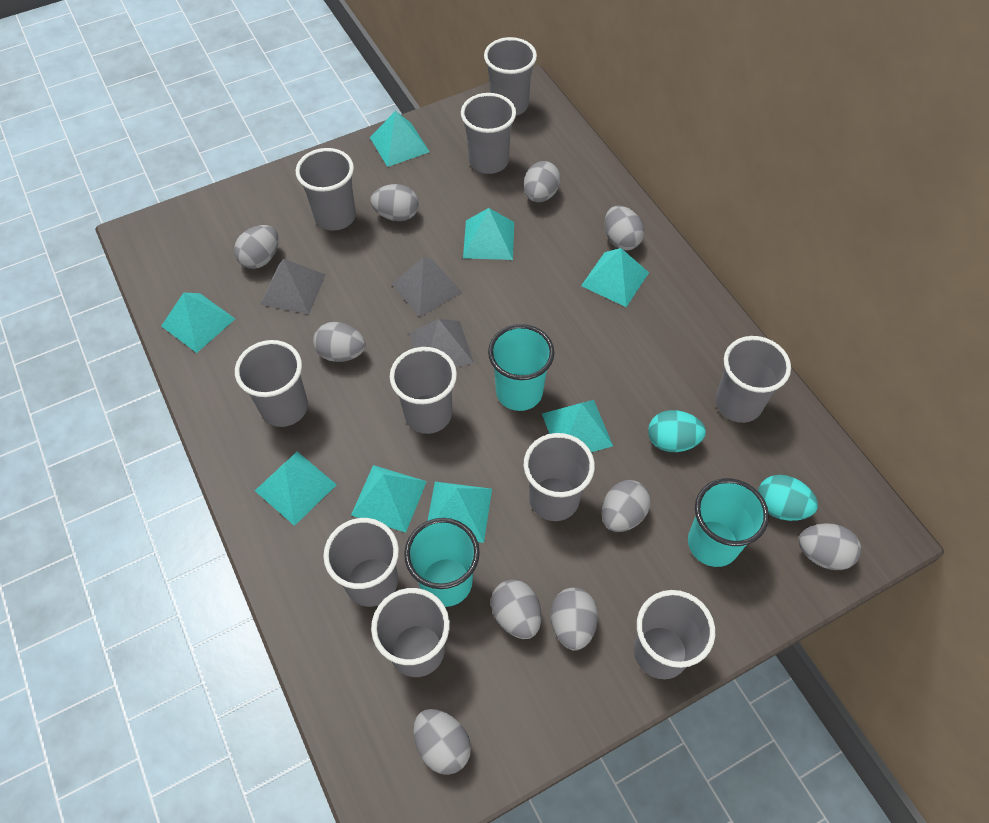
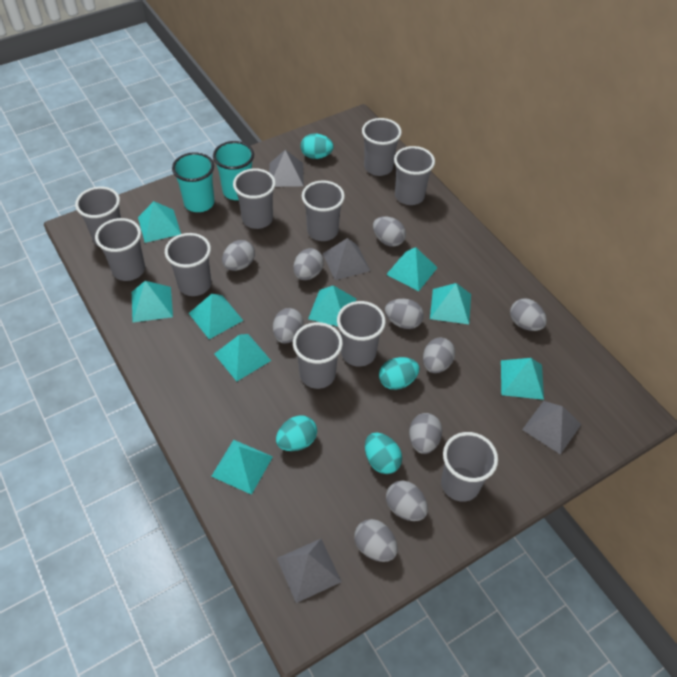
grey pyramid: 3 -> 4
turquoise cup: 3 -> 2
turquoise egg: 2 -> 4
turquoise pyramid: 8 -> 9

